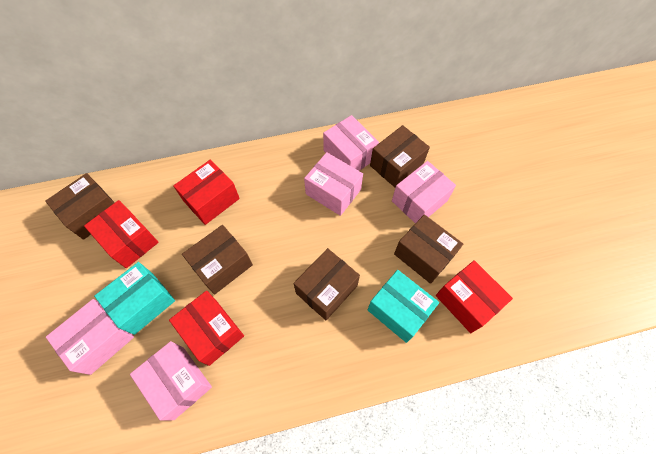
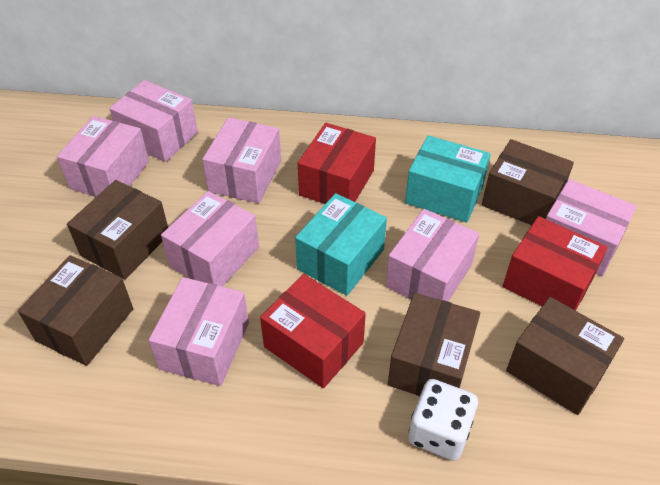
pink box: 5 -> 7
red box: 4 -> 3
white dice: 0 -> 1

